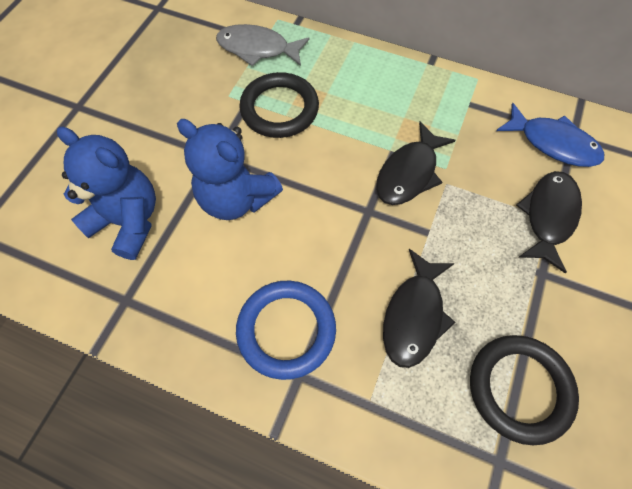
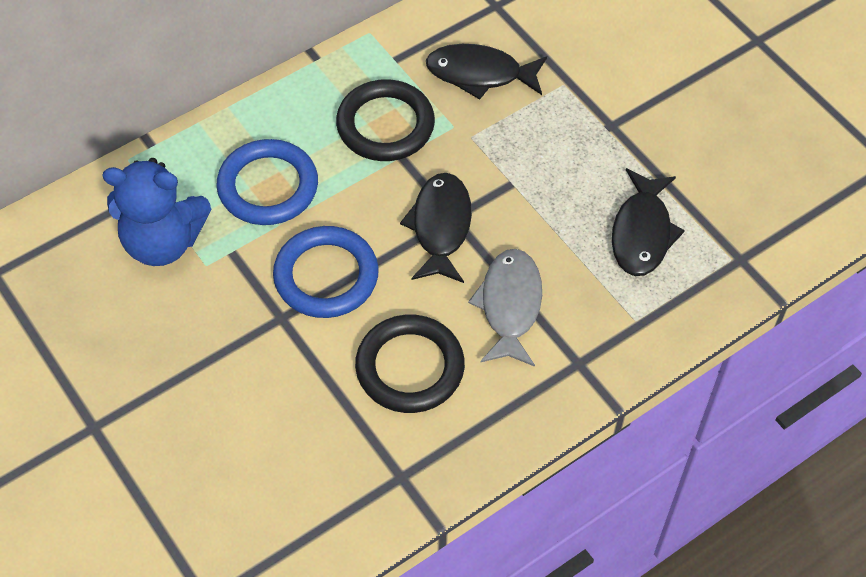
blue fish: 1 -> 0
blue ring: 1 -> 2
blue teddy bear: 2 -> 1

